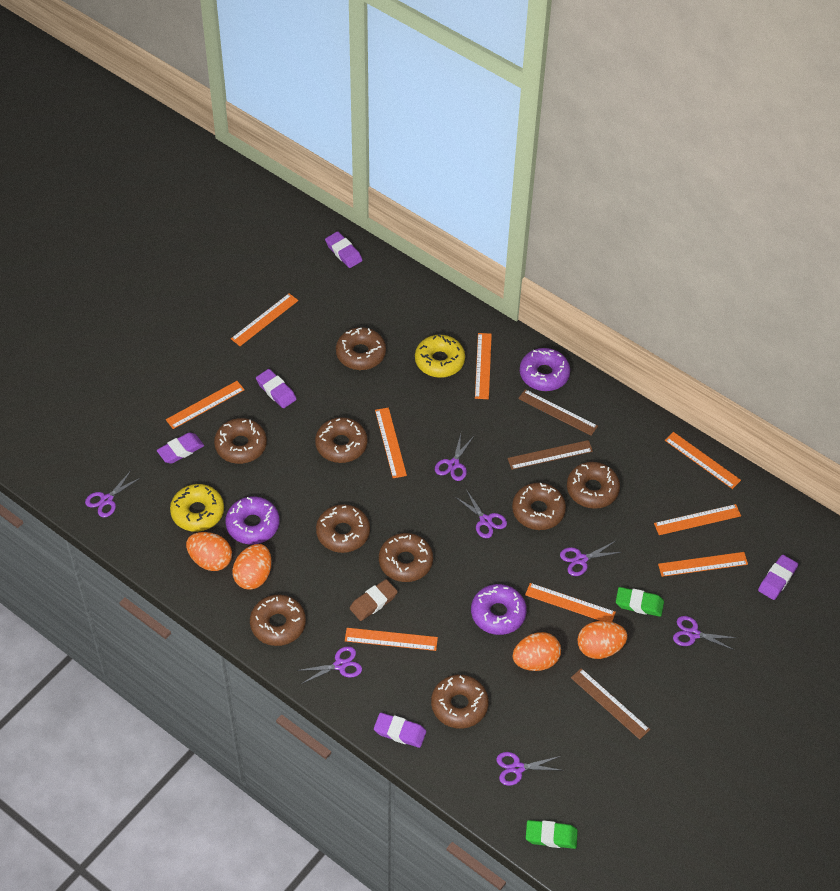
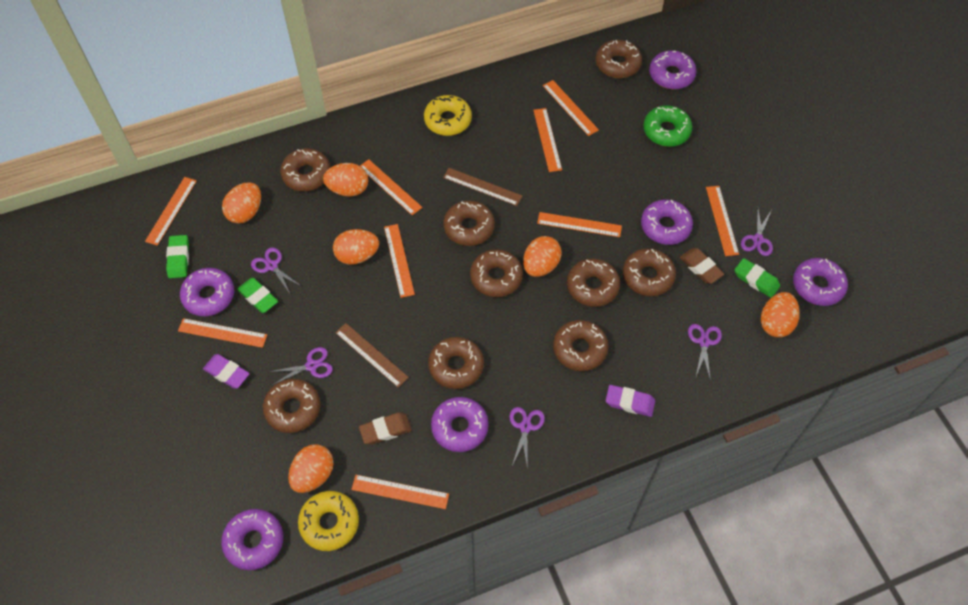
brown eraser: 1 -> 2
brown ruler: 3 -> 2
green donut: 0 -> 1
green eraser: 2 -> 3
orange egg: 4 -> 6
purple donut: 3 -> 6
purple eraser: 5 -> 2
purple scissors: 7 -> 5

